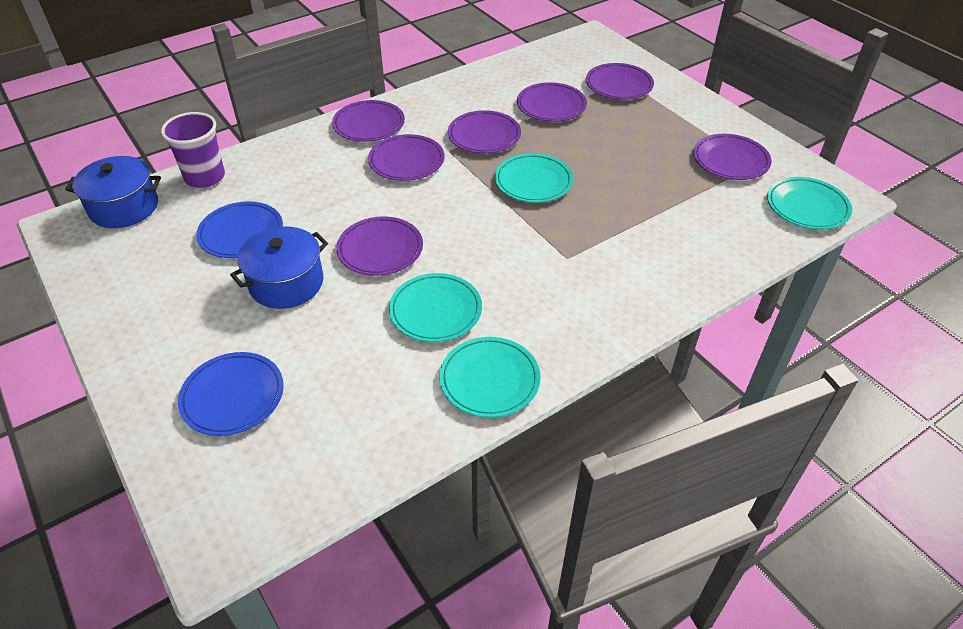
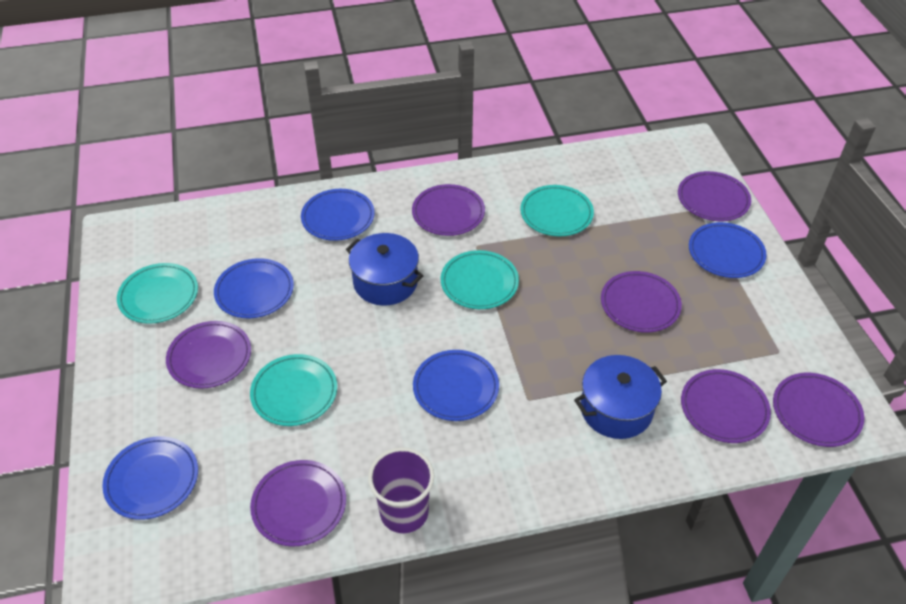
blue plate: 2 -> 5

